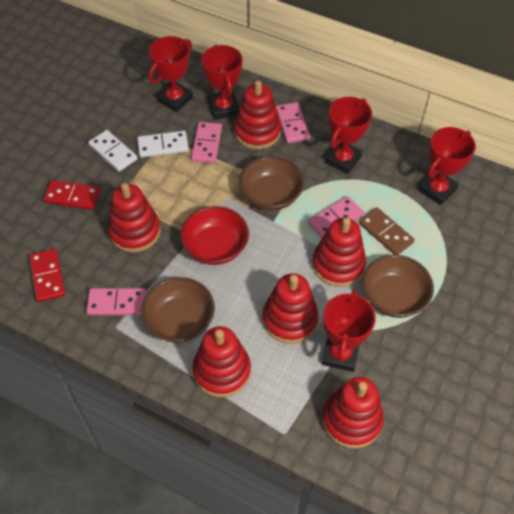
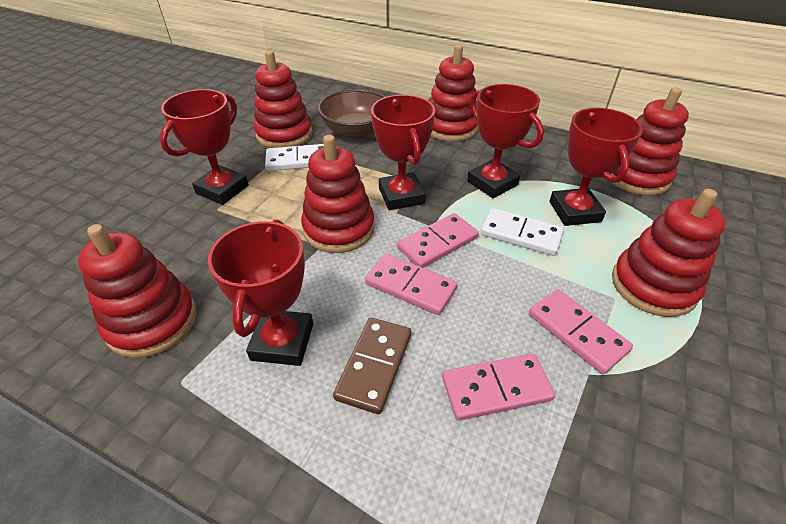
brown bowl: 3 -> 1
red bowl: 1 -> 0
red domino: 2 -> 0

